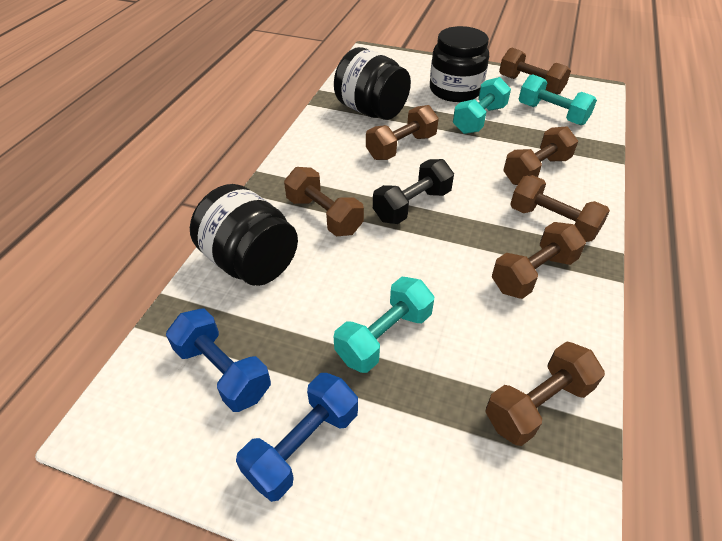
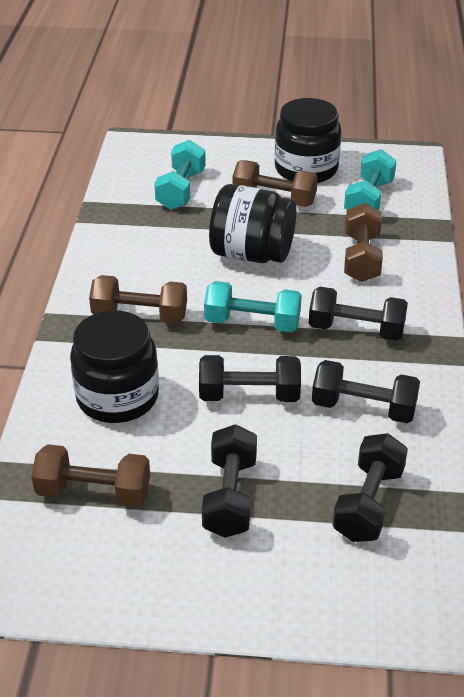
black dumbbell: 1 -> 5
blue dumbbell: 2 -> 0
brown dumbbell: 7 -> 4

